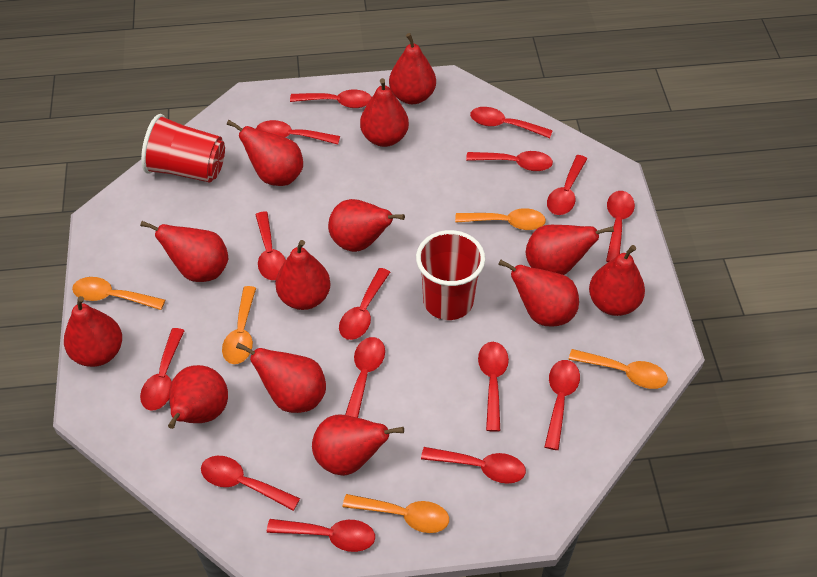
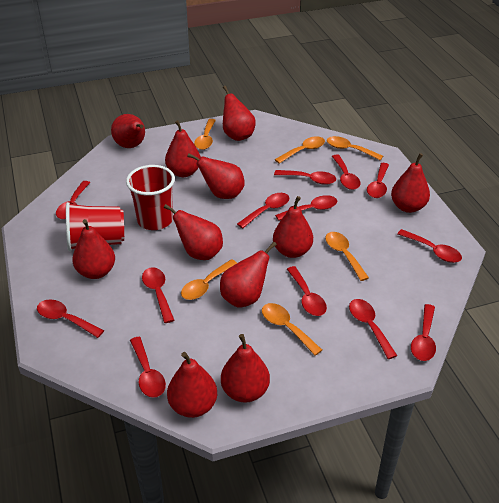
orange spoon: 5 -> 6
red pear: 13 -> 11
red spoon: 15 -> 13

